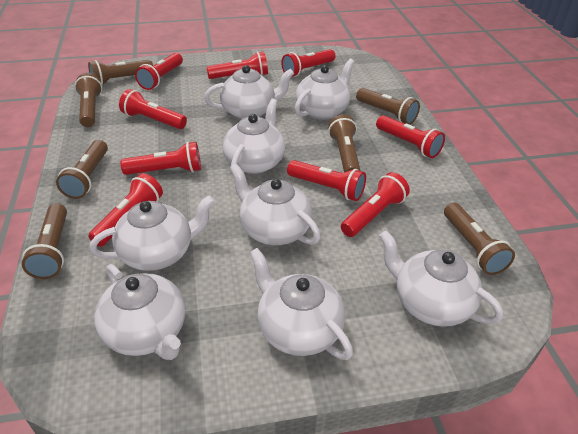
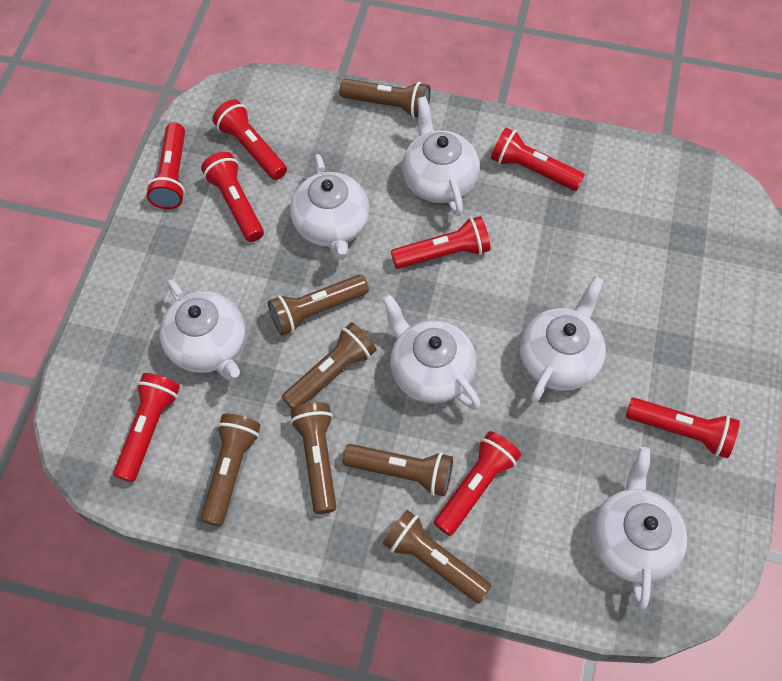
red flashlight: 9 -> 8
white teapot: 8 -> 6

